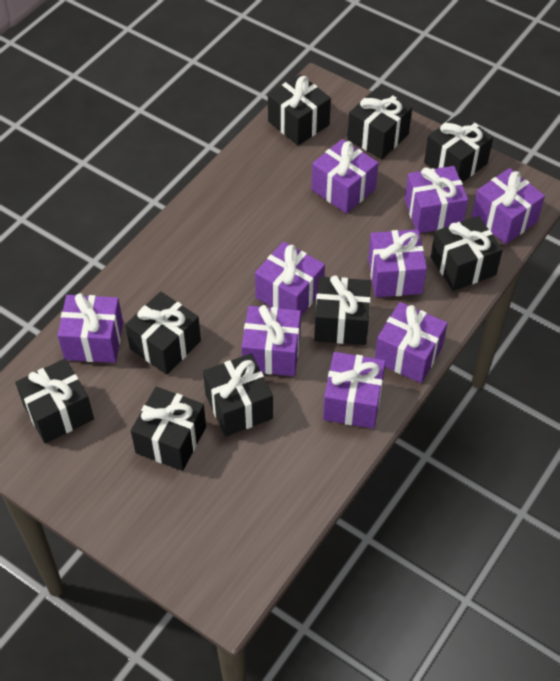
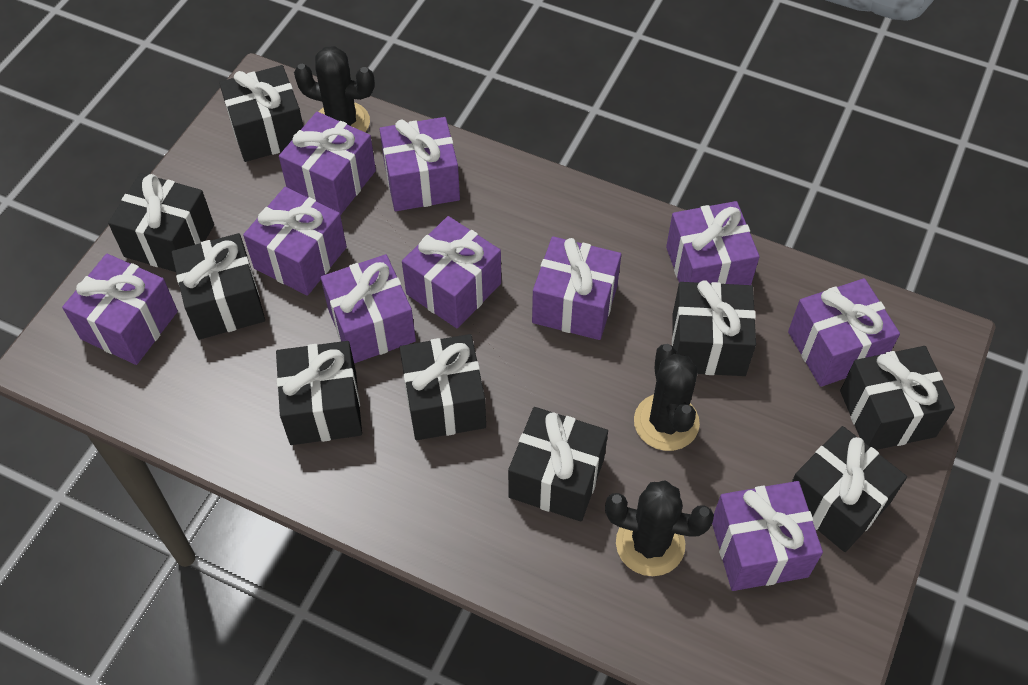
black cactus: 0 -> 3
purple gift: 9 -> 10

